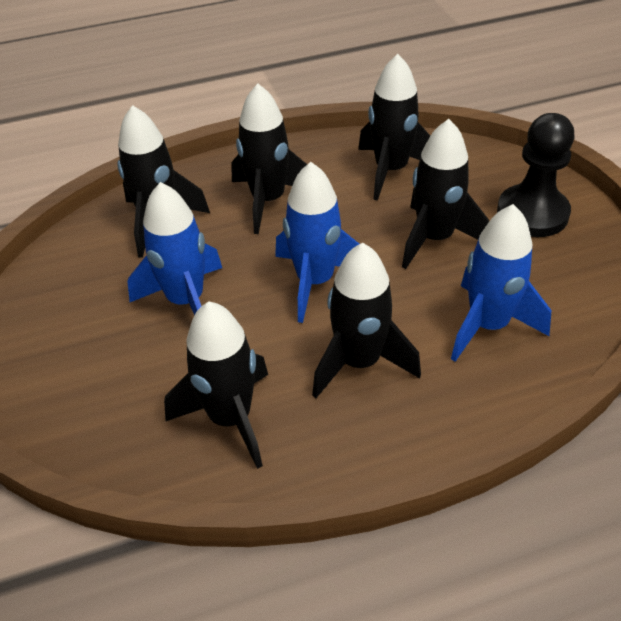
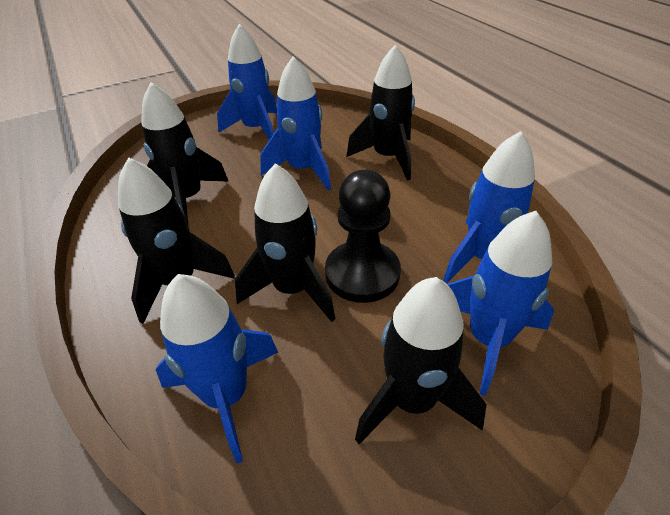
black rocket: 6 -> 5
blue rocket: 3 -> 5

